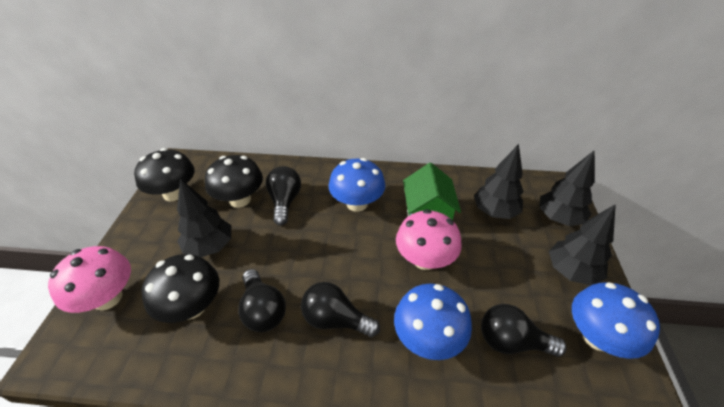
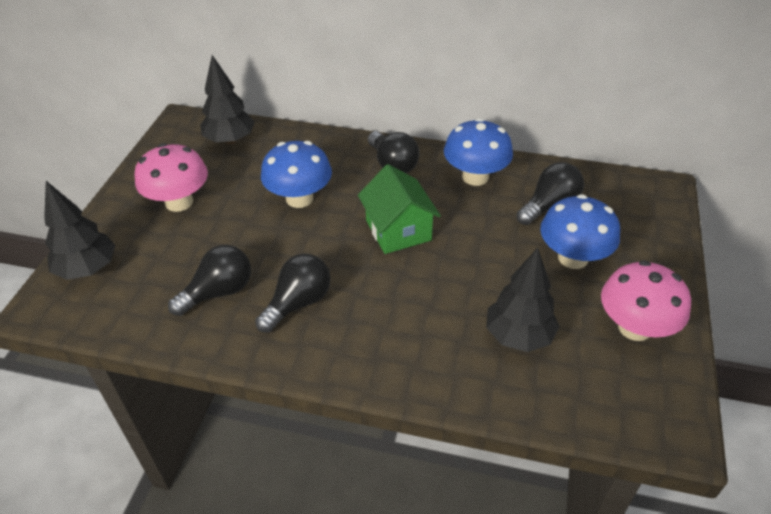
black mushroom: 3 -> 0
black tree: 4 -> 3

